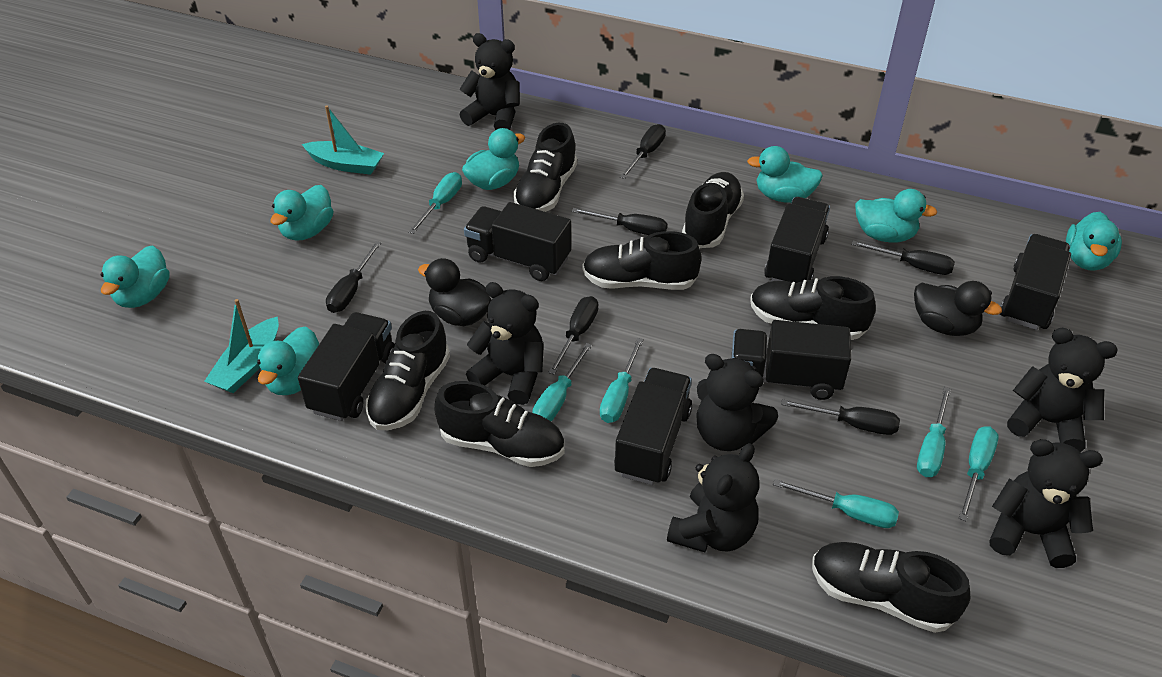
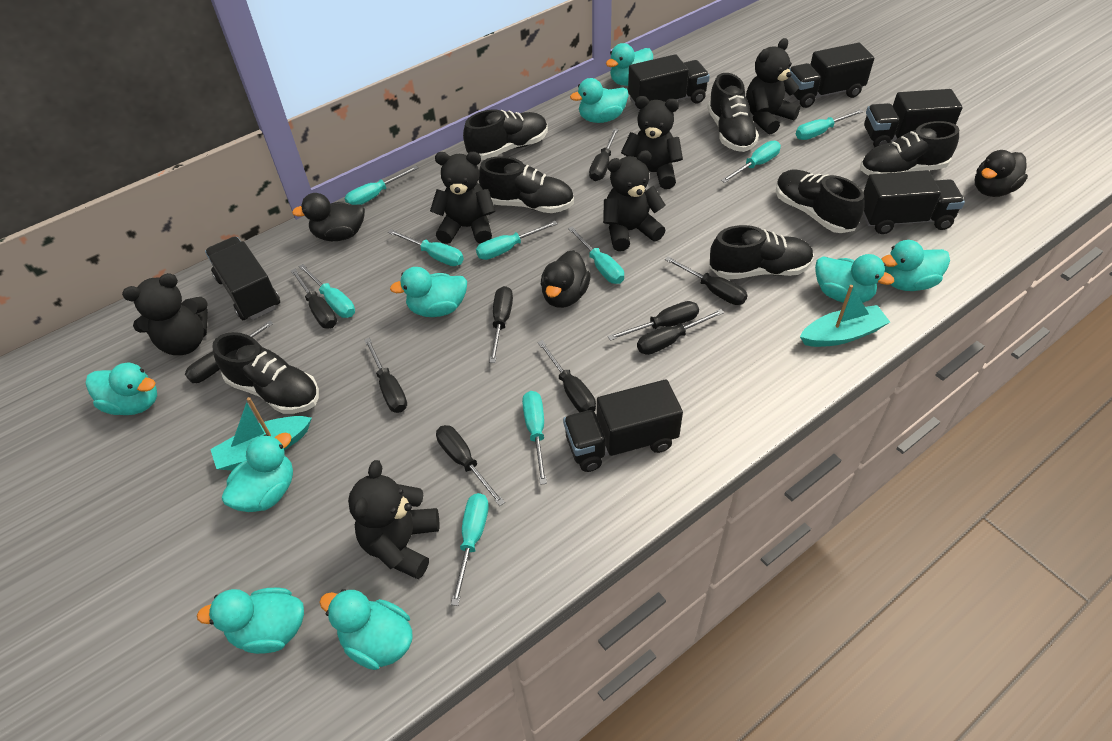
black duck: 2 -> 3
black screwdriver: 6 -> 10
turquoise duck: 7 -> 9
turquoise screwdriver: 6 -> 9

